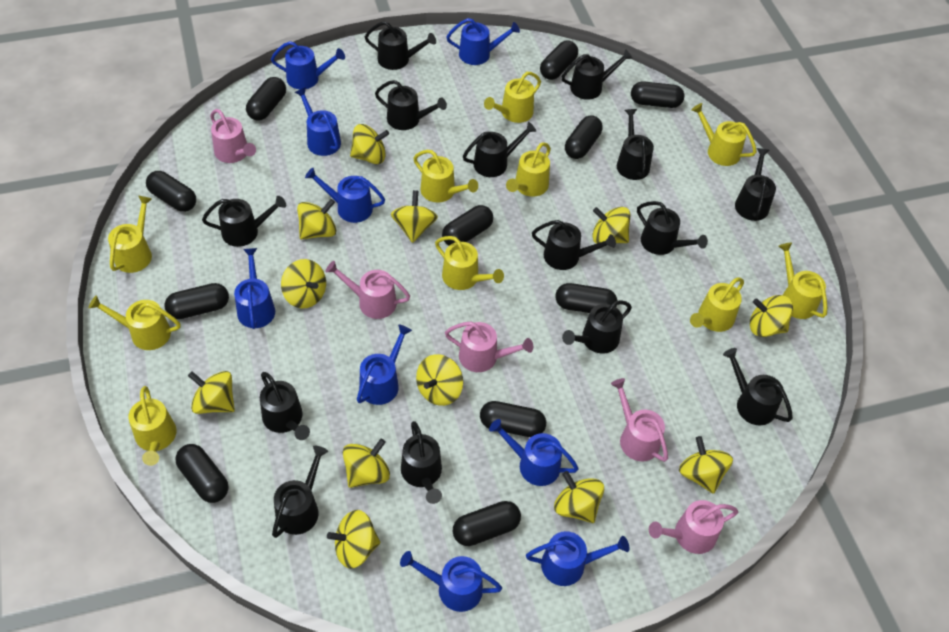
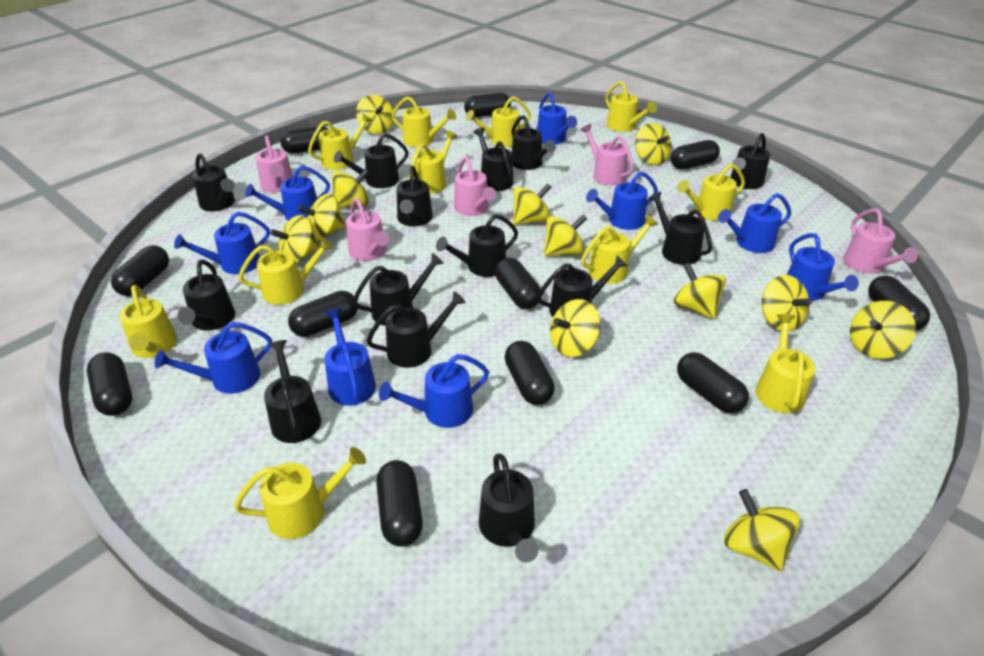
yellow watering can: 10 -> 11

